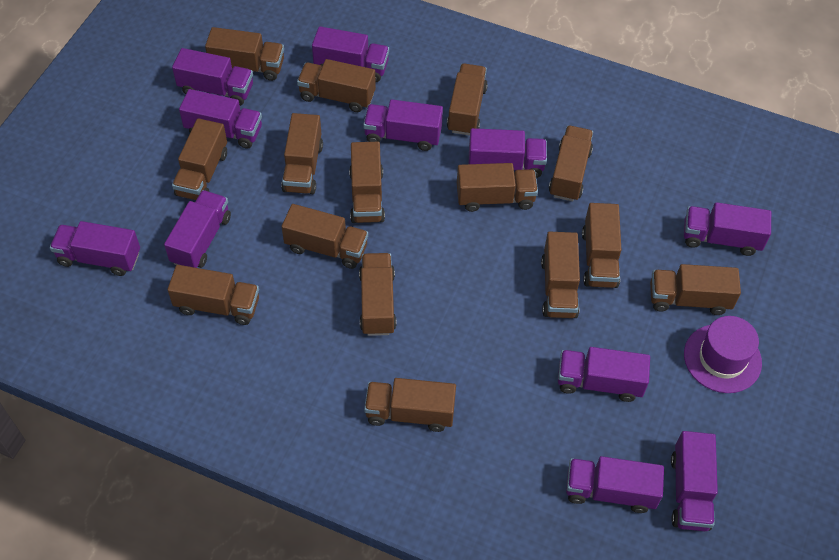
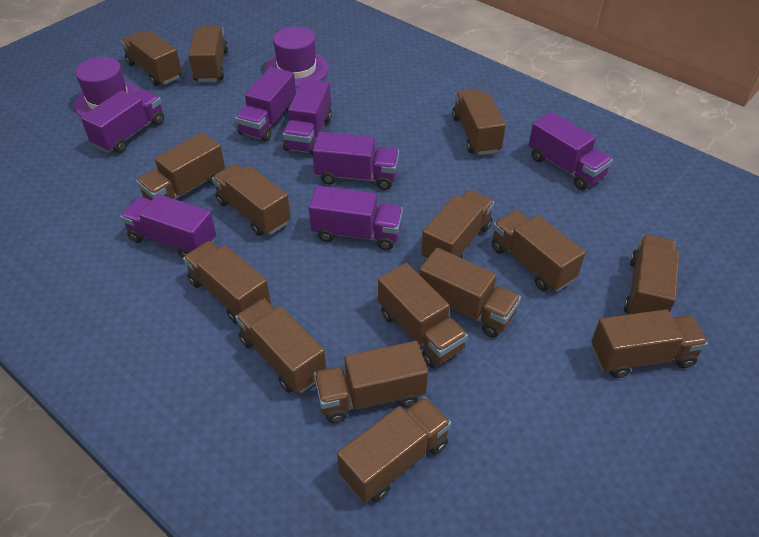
purple hat: 1 -> 2
purple truck: 11 -> 7

